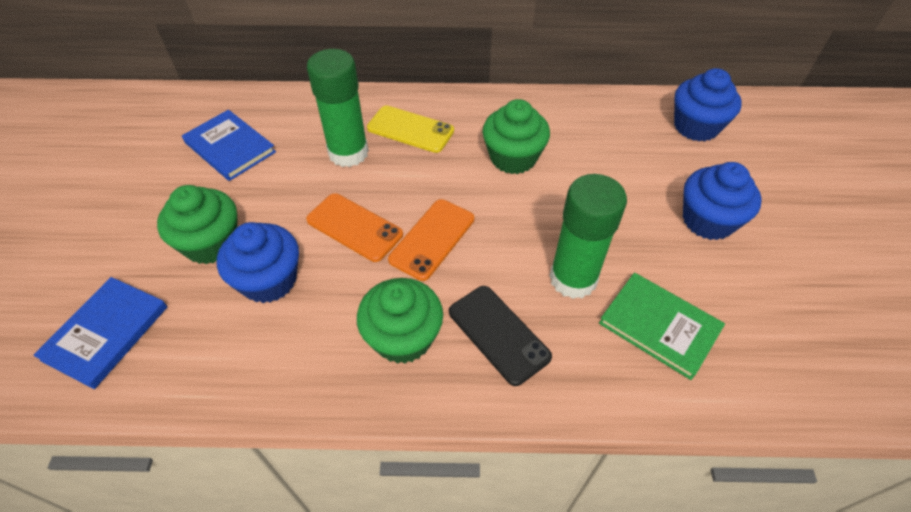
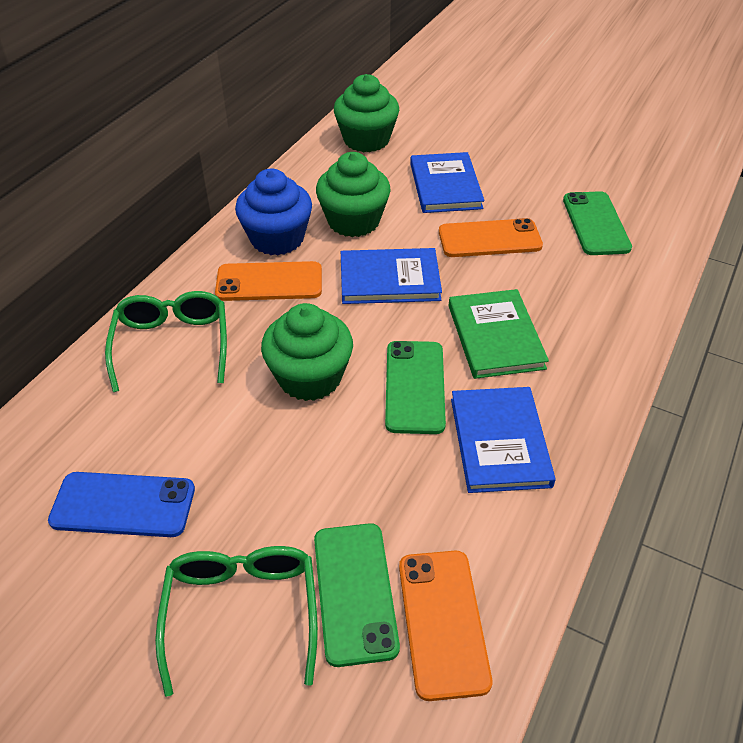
black phone: 1 -> 0
blue book: 2 -> 3
blue cupcake: 3 -> 1
blue phone: 0 -> 1
green glasses: 0 -> 2
green glue stick: 2 -> 0
green phone: 0 -> 3
orange phone: 2 -> 3
yellow phone: 1 -> 0

